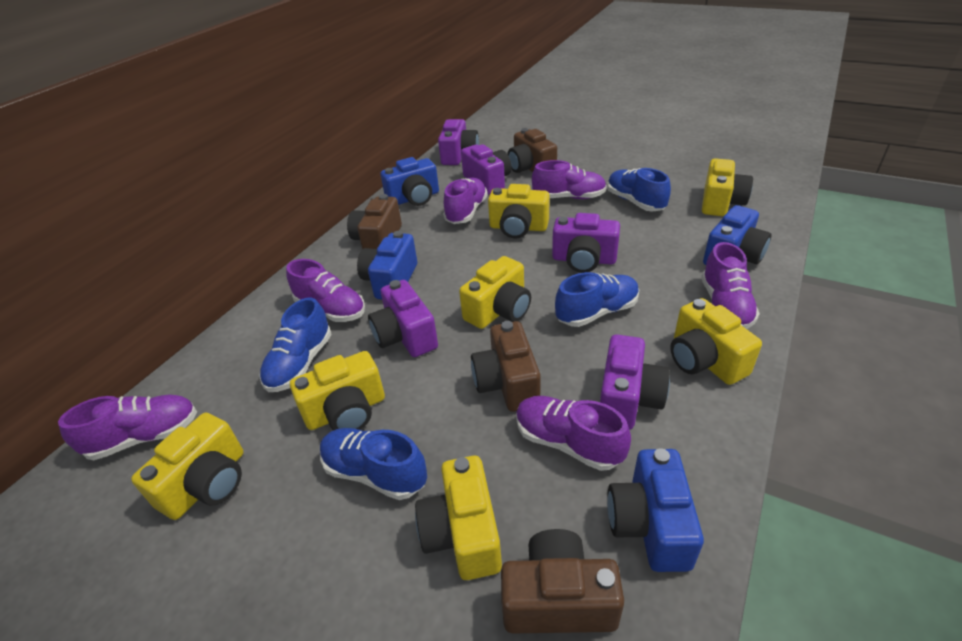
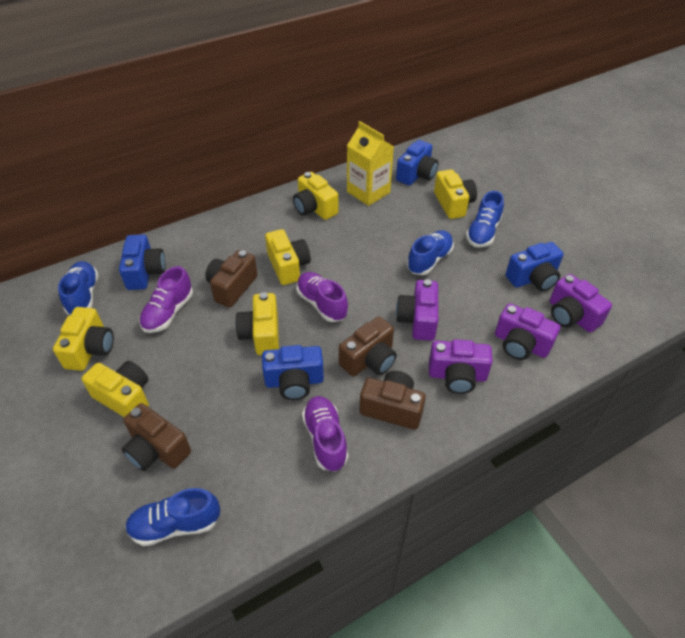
purple camera: 5 -> 4
purple shoe: 6 -> 3
yellow camera: 7 -> 6
yellow carton: 0 -> 1

